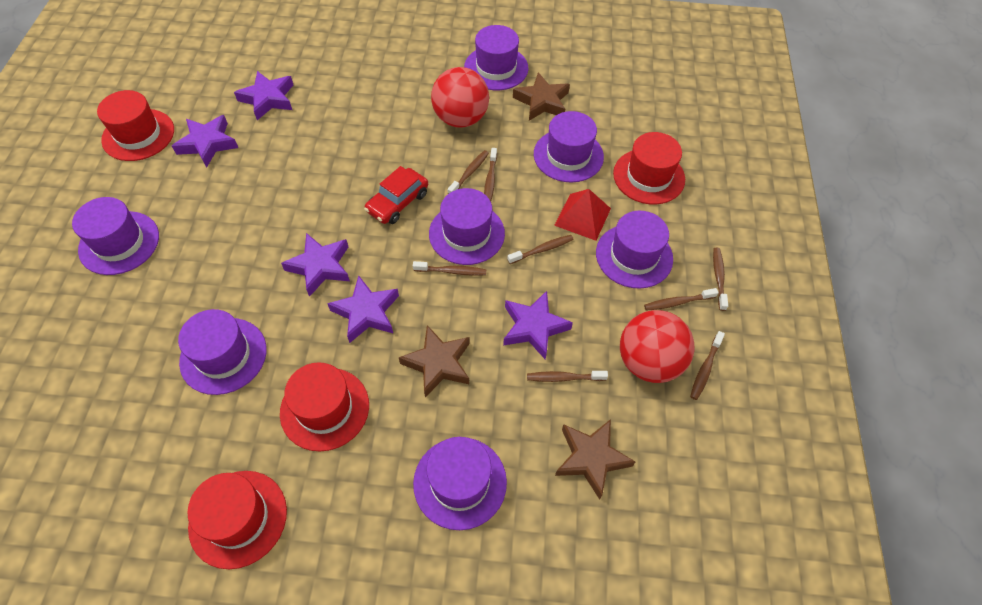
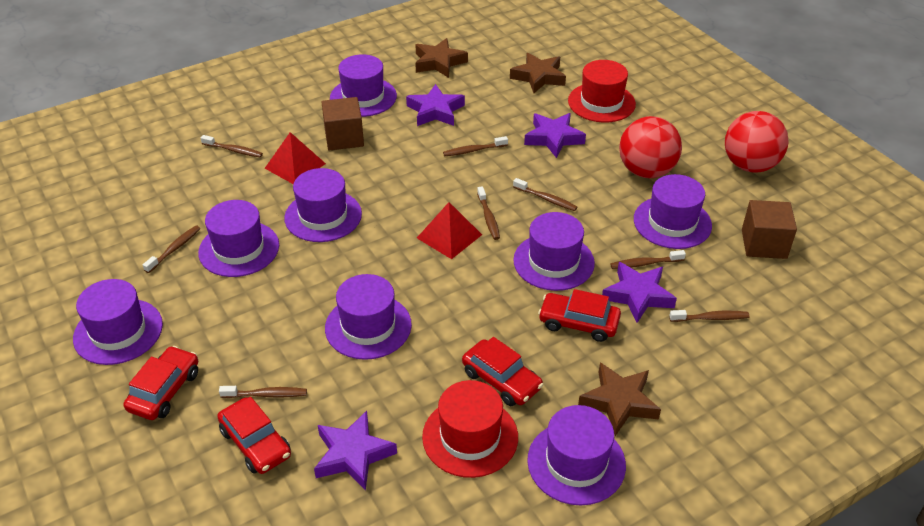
brown cube: 0 -> 2
purple hat: 7 -> 8
purple star: 5 -> 4
red car: 1 -> 4
red hat: 4 -> 2
red pyramid: 1 -> 2

